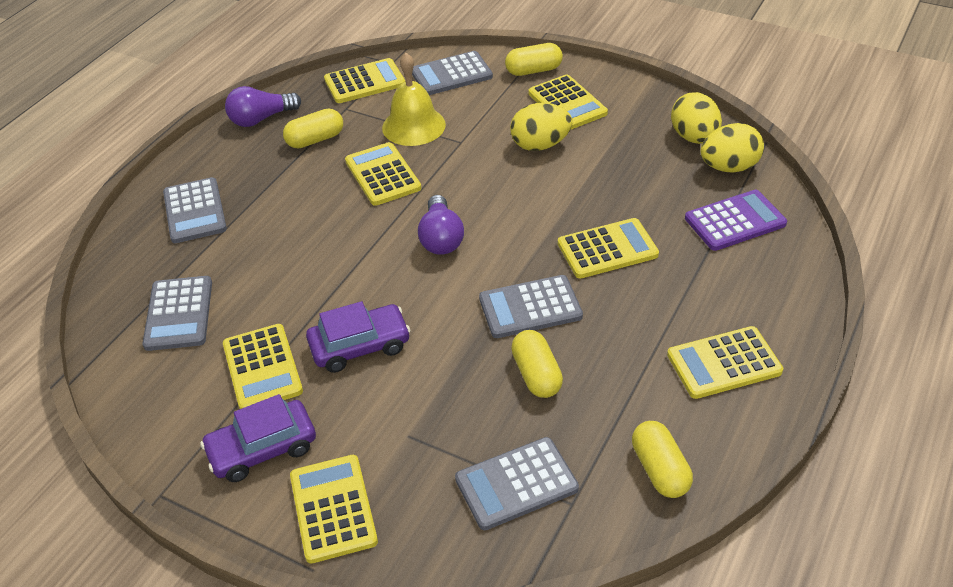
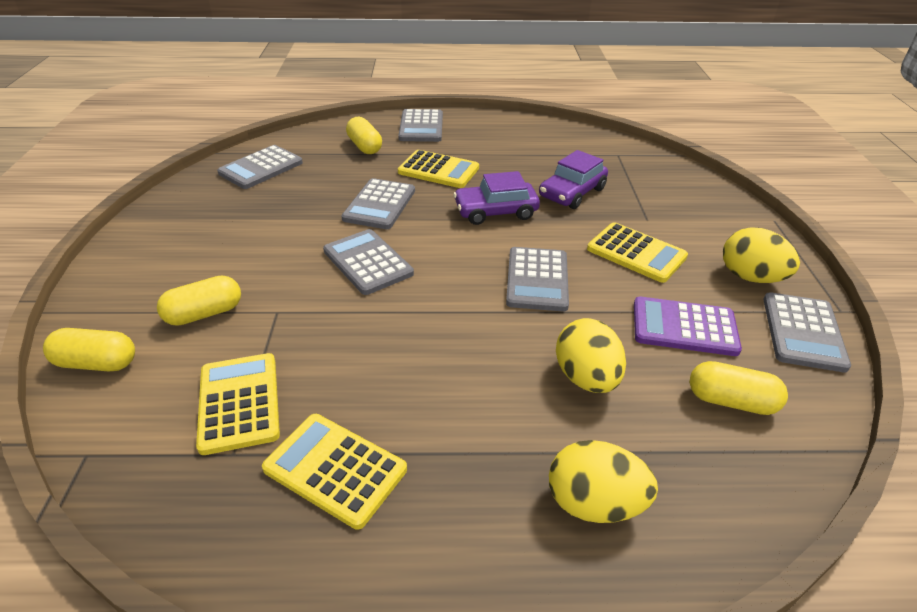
grey calculator: 5 -> 6
purple light bulb: 2 -> 0
yellow bell: 1 -> 0
yellow calculator: 7 -> 4

